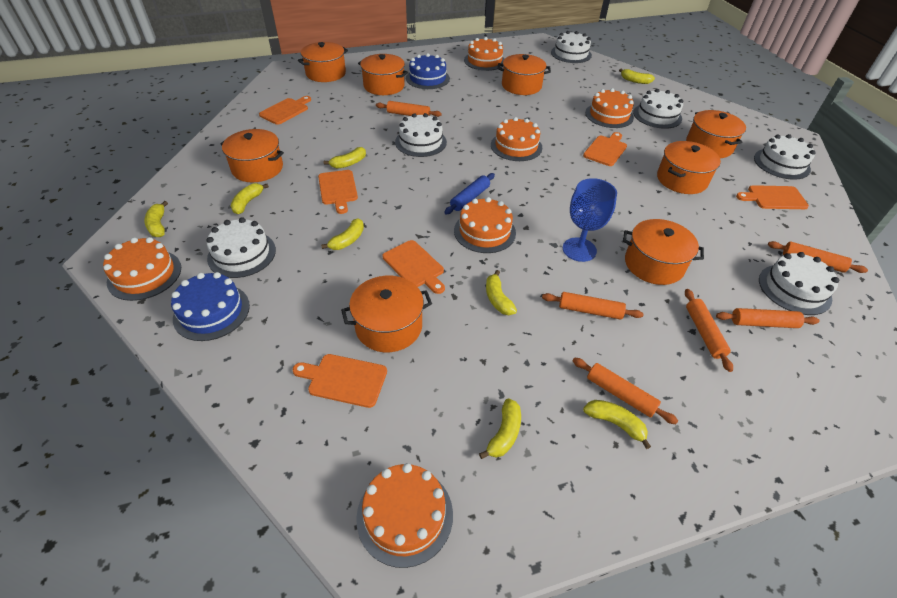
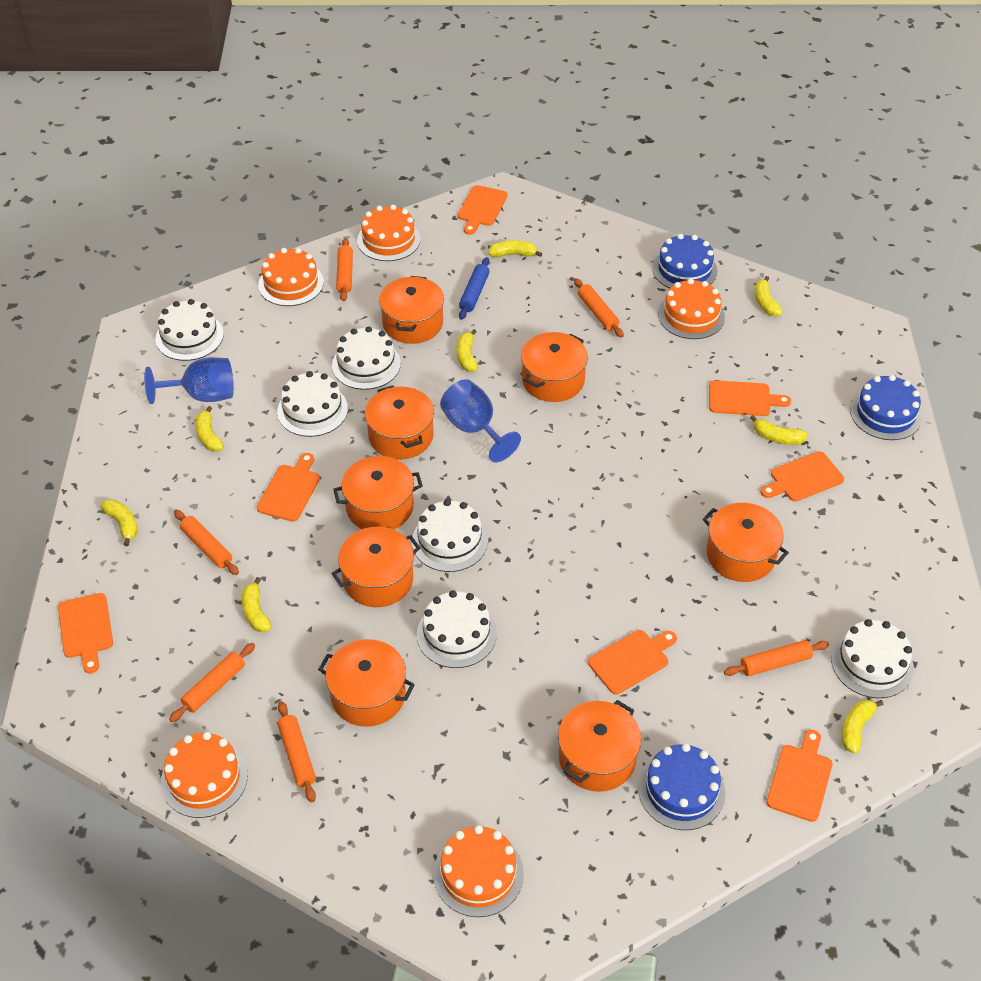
blue cake: 2 -> 3
blue goblet: 1 -> 2
orange cake: 6 -> 5
orange cutting board: 6 -> 7

